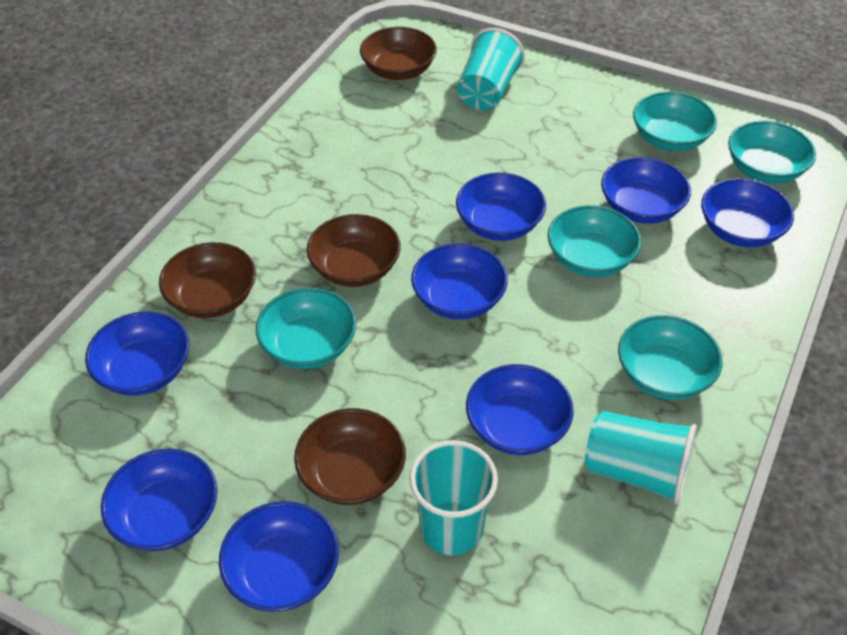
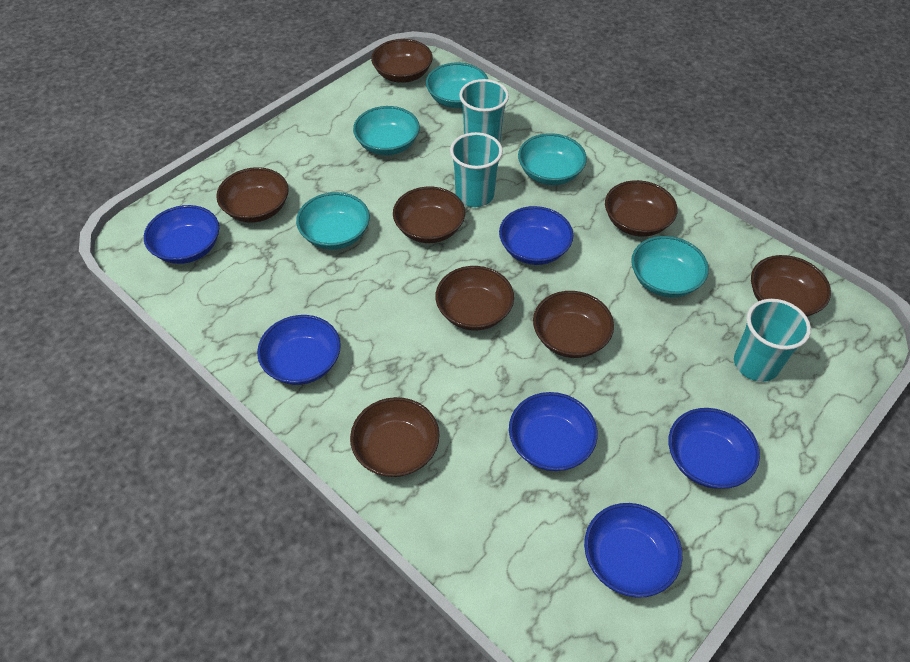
blue bowl: 8 -> 6
brown bowl: 4 -> 8

